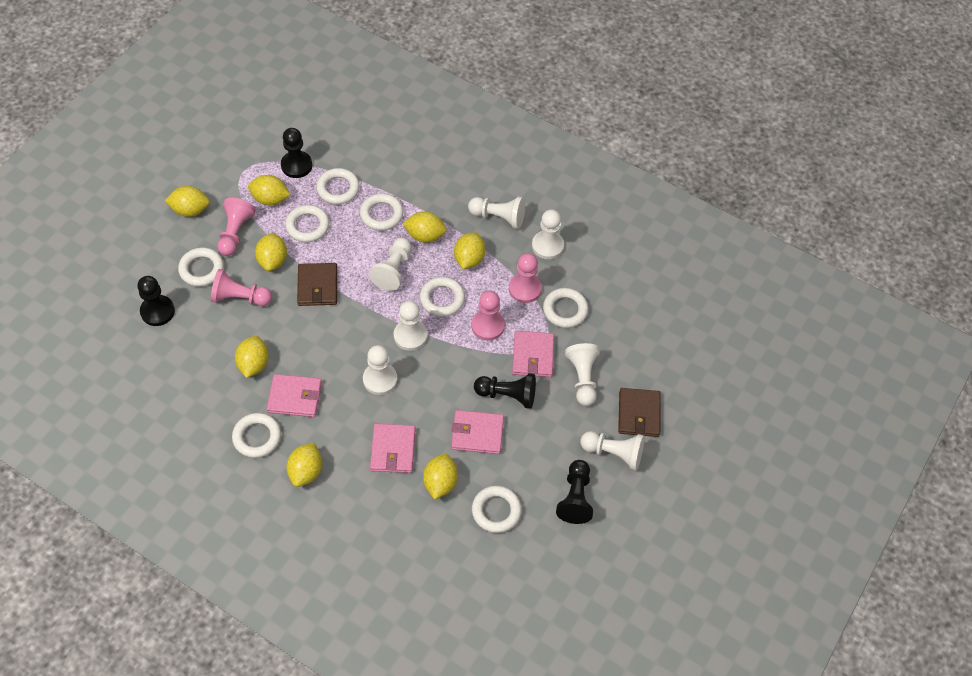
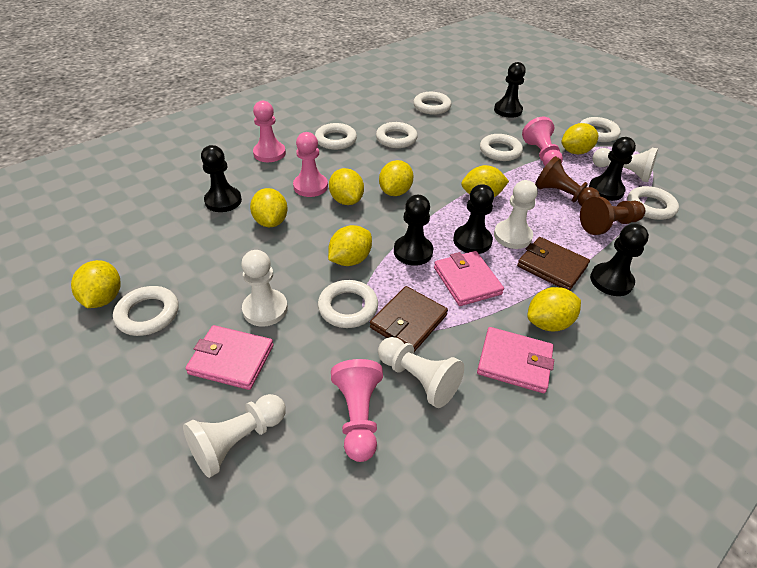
black pawn: 4 -> 6
brown pawn: 0 -> 2
pink wallet: 4 -> 3
white pawn: 7 -> 5

